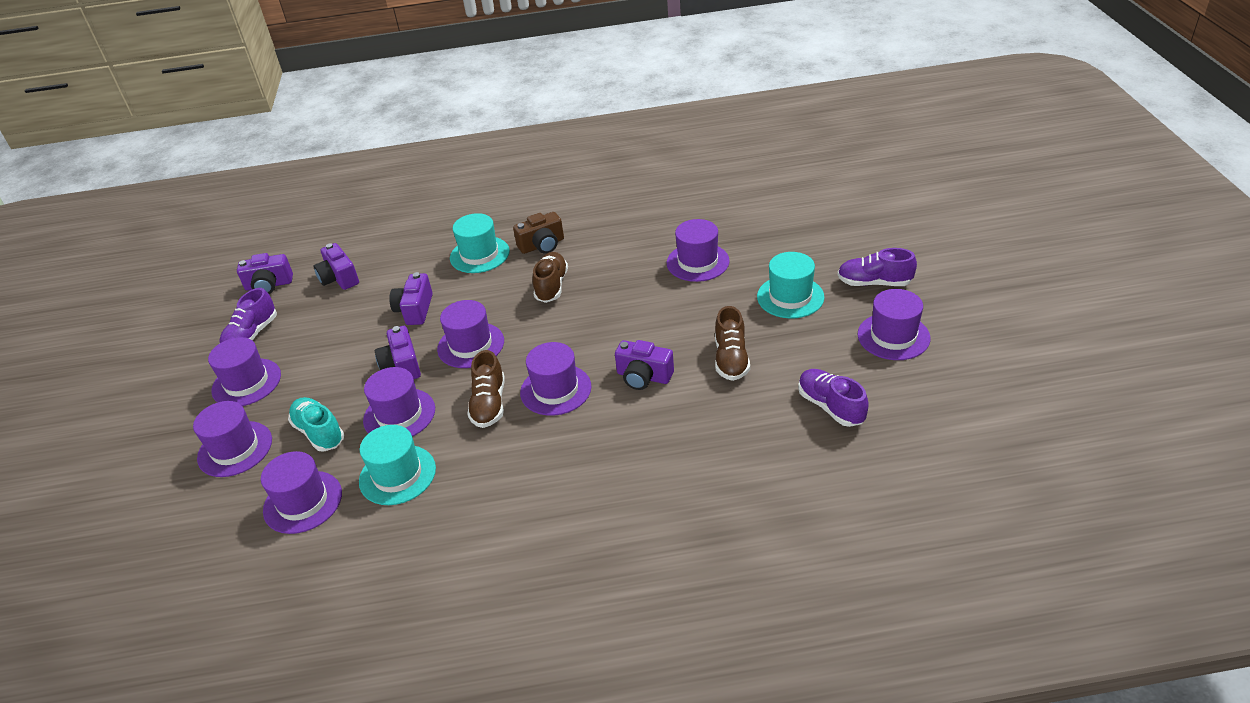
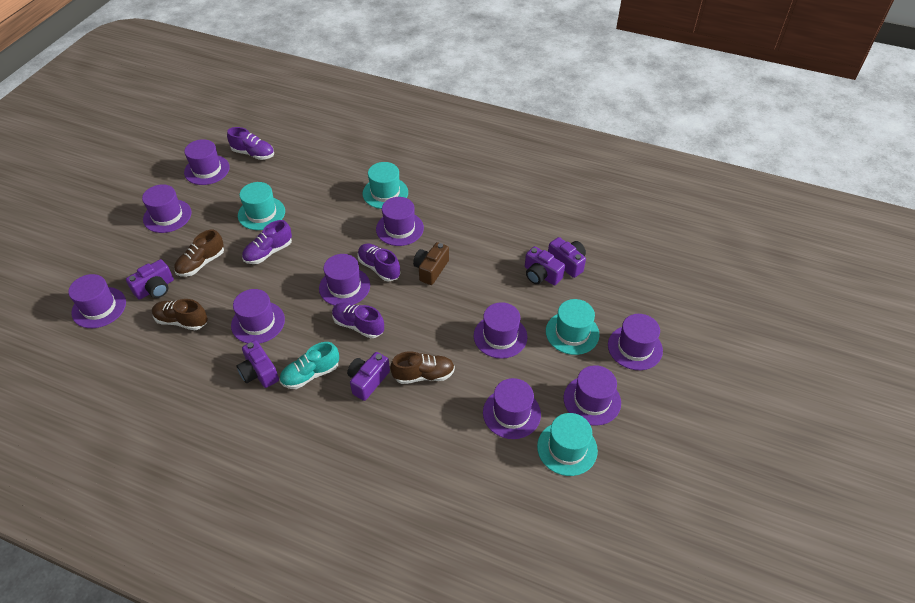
purple hat: 8 -> 10
purple shoe: 3 -> 4
turquoise hat: 3 -> 4

